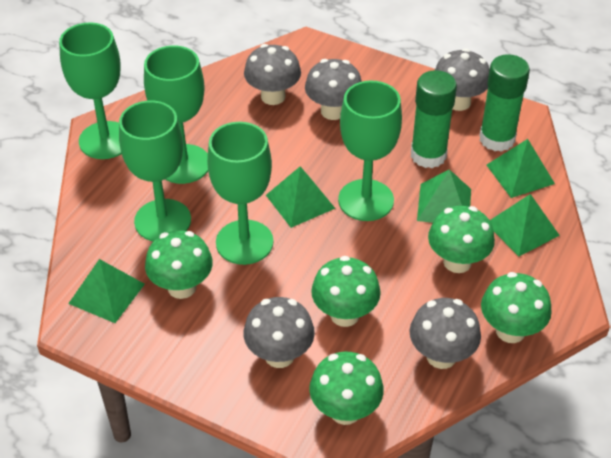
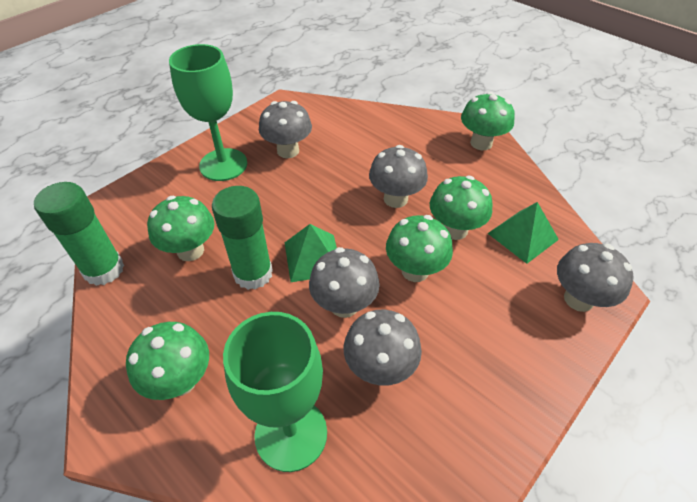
green goblet: 5 -> 2
green pyramid: 5 -> 2

